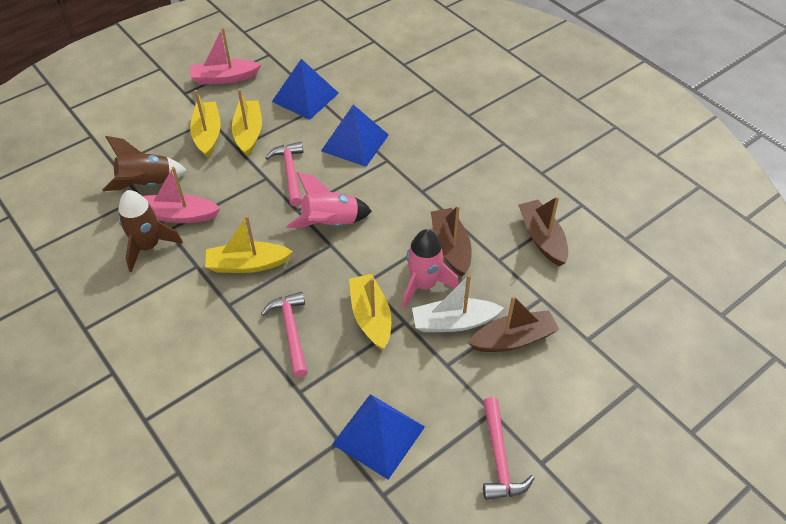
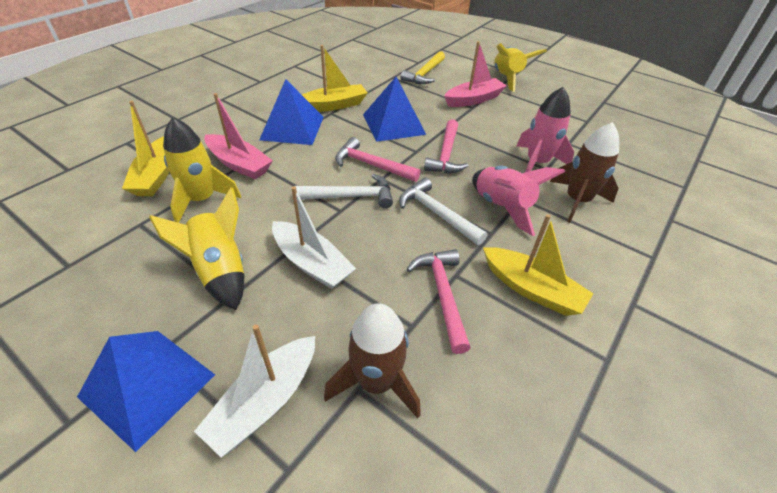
brown boat: 3 -> 0
white boat: 1 -> 2
white hammer: 0 -> 2
yellow boat: 4 -> 3
yellow hammer: 0 -> 1
yellow rocket: 0 -> 3

